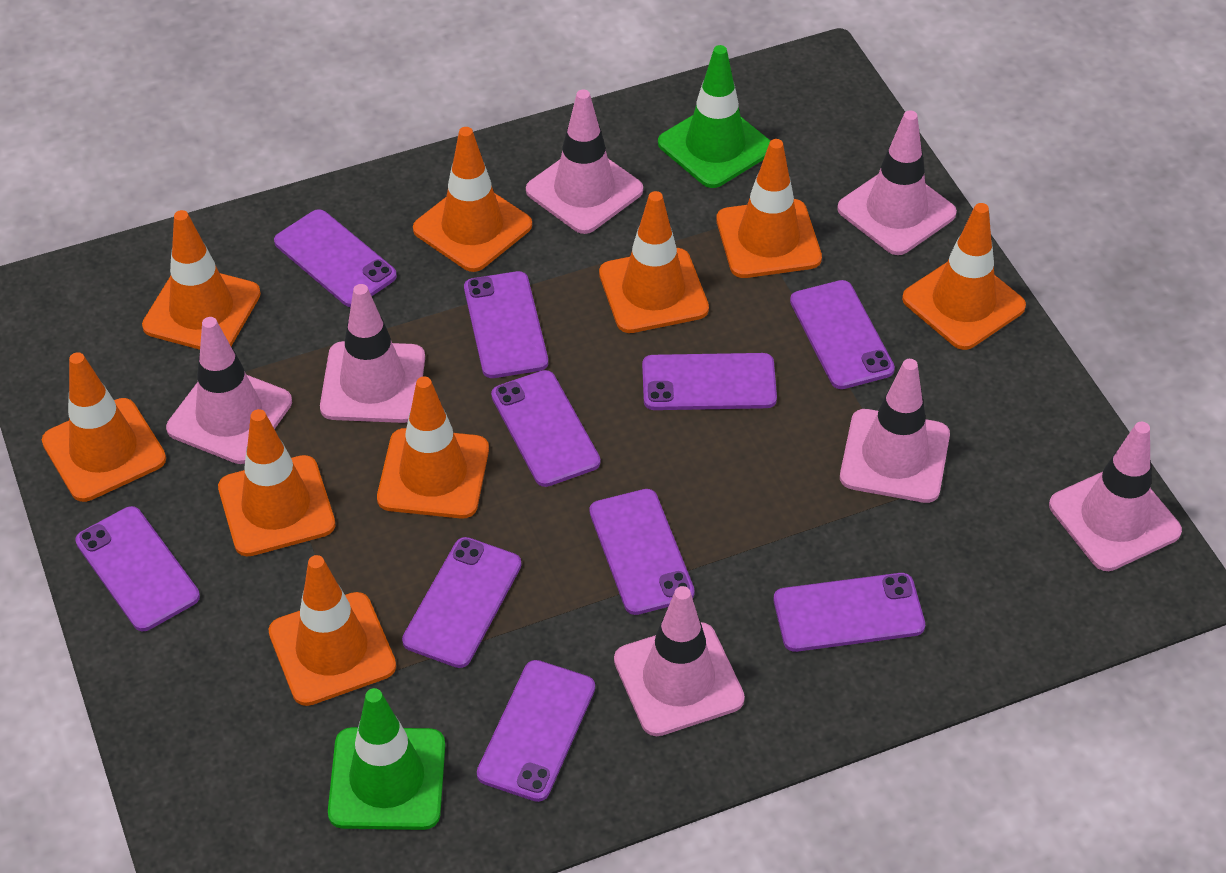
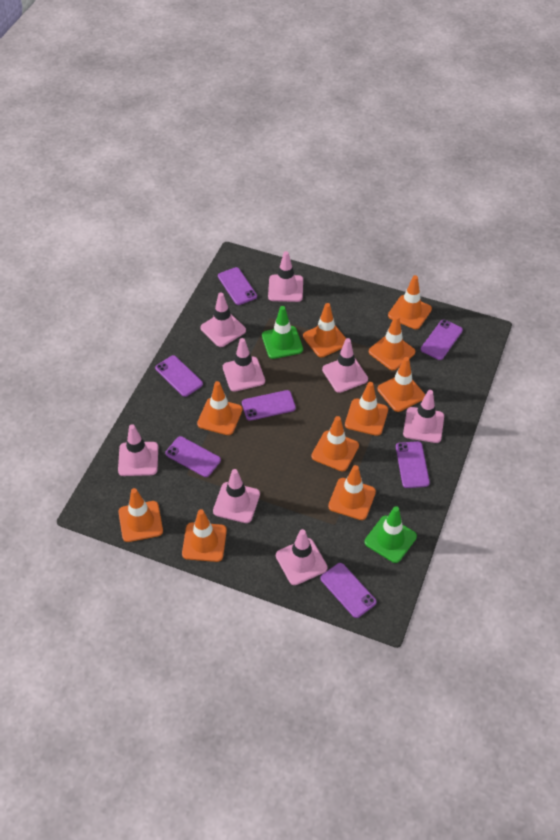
orange traffic cone: 9 -> 10
pink traffic cone: 7 -> 8
purple phone: 10 -> 7

